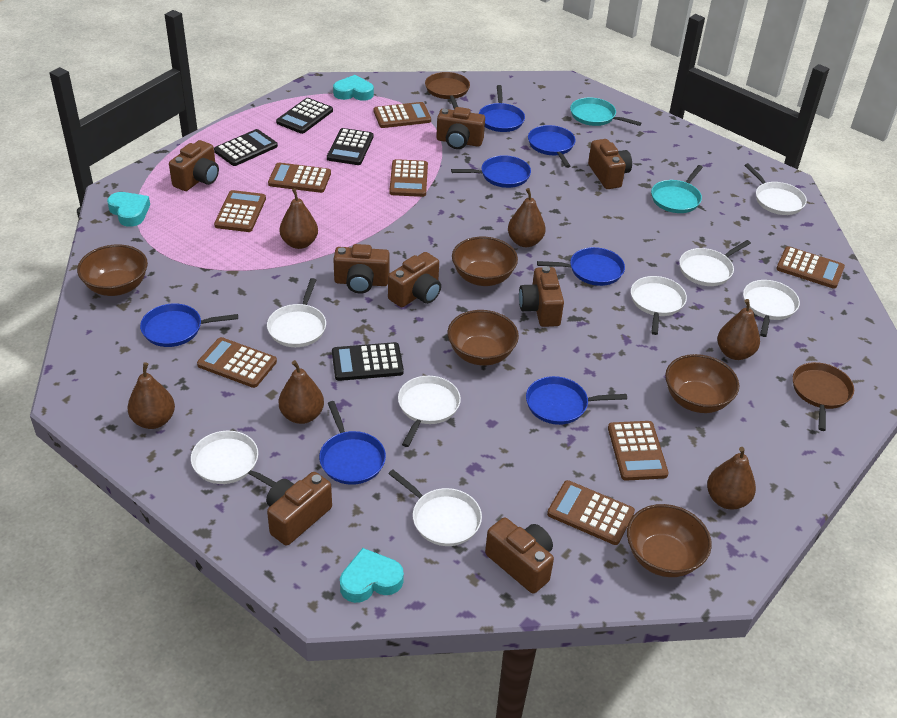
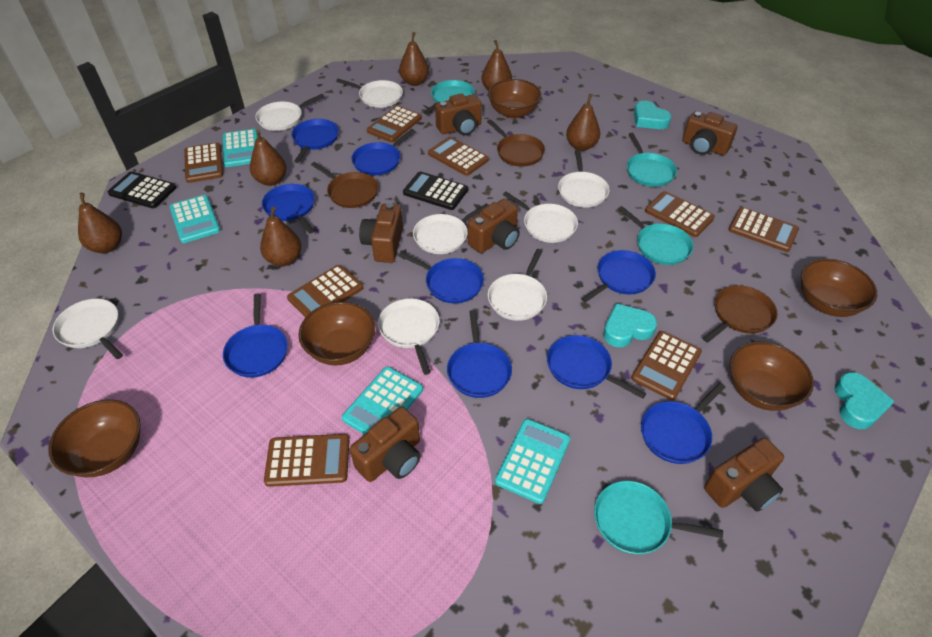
black calculator: 4 -> 2
blue pan: 7 -> 9
brown camera: 8 -> 6
brown pan: 2 -> 3
turquoise calculator: 0 -> 4
turquoise pan: 2 -> 4

